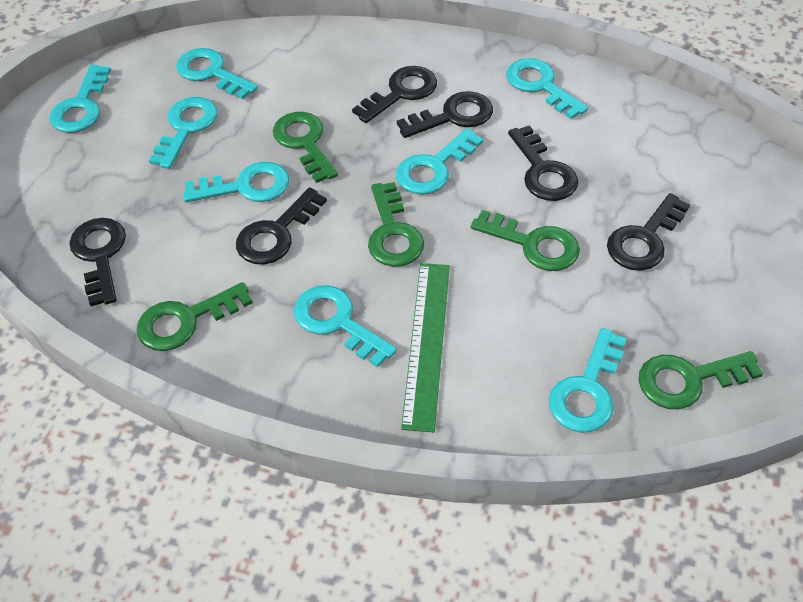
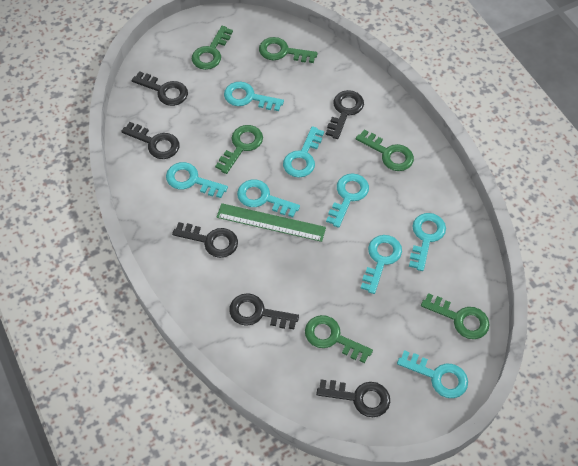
green key: 5 -> 6

